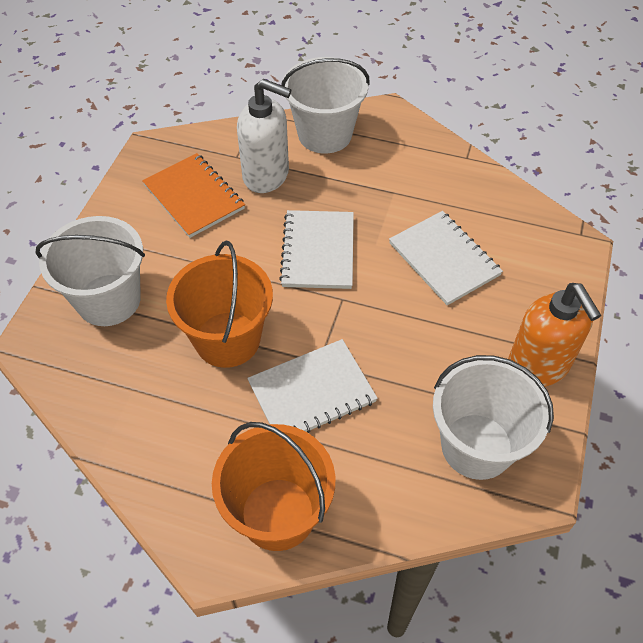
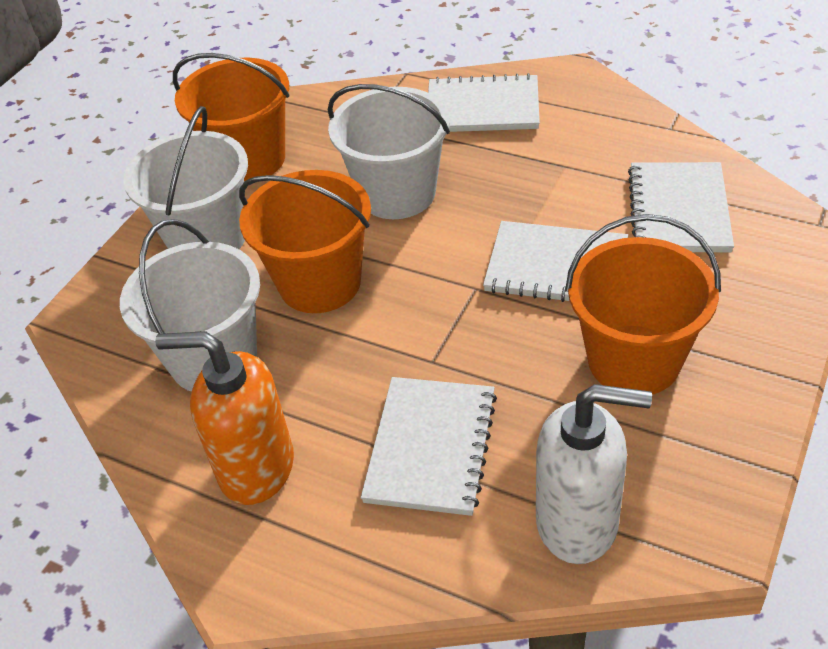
orange bucket: 2 -> 3
orange notebook: 1 -> 0
white notebook: 3 -> 4

